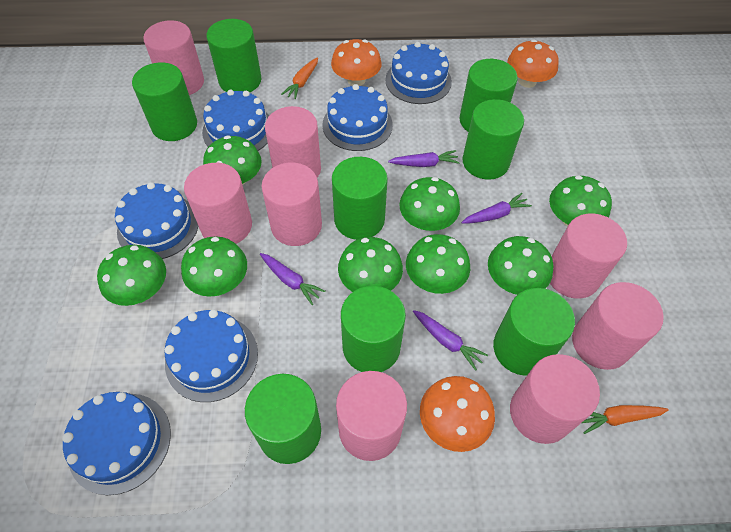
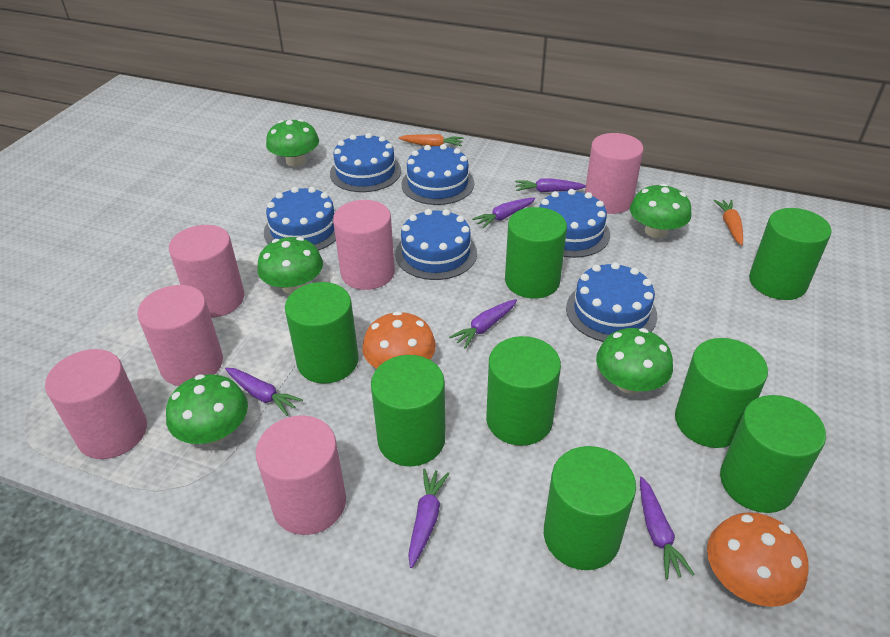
green mushroom: 8 -> 5
orange mushroom: 3 -> 2
pink cylinder: 8 -> 6
purple carrot: 4 -> 6

